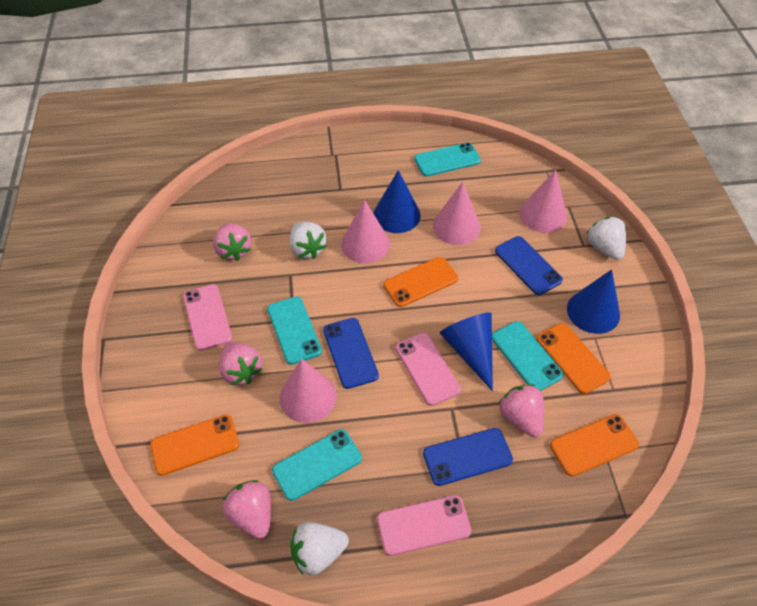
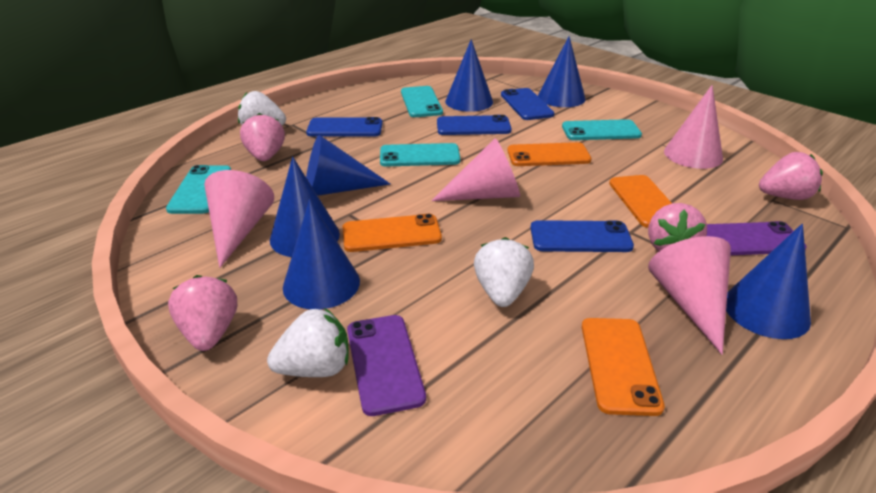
blue cone: 3 -> 6
blue phone: 3 -> 4
pink phone: 3 -> 0
purple phone: 0 -> 2

